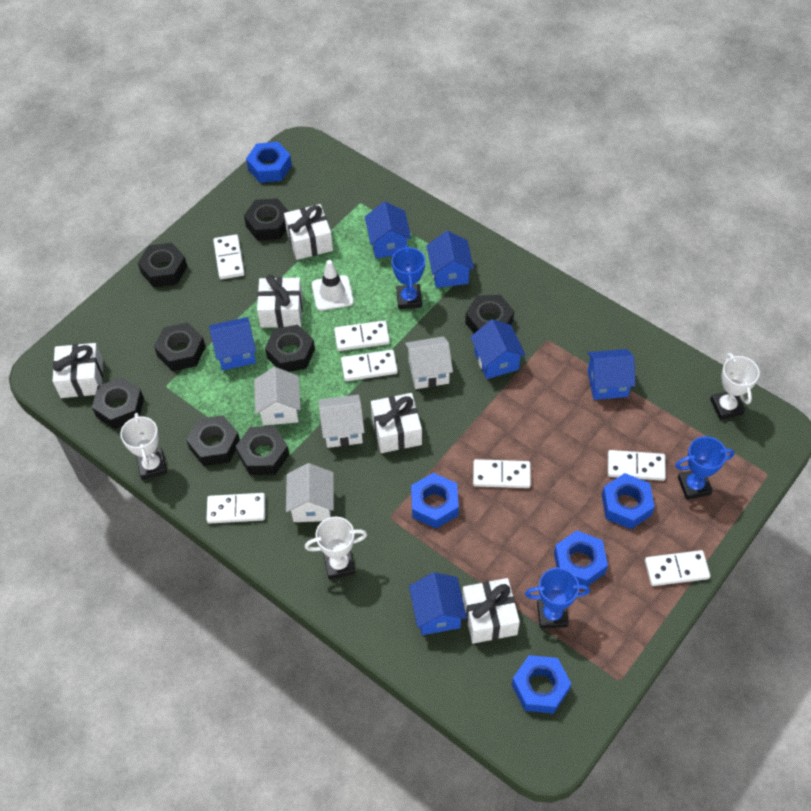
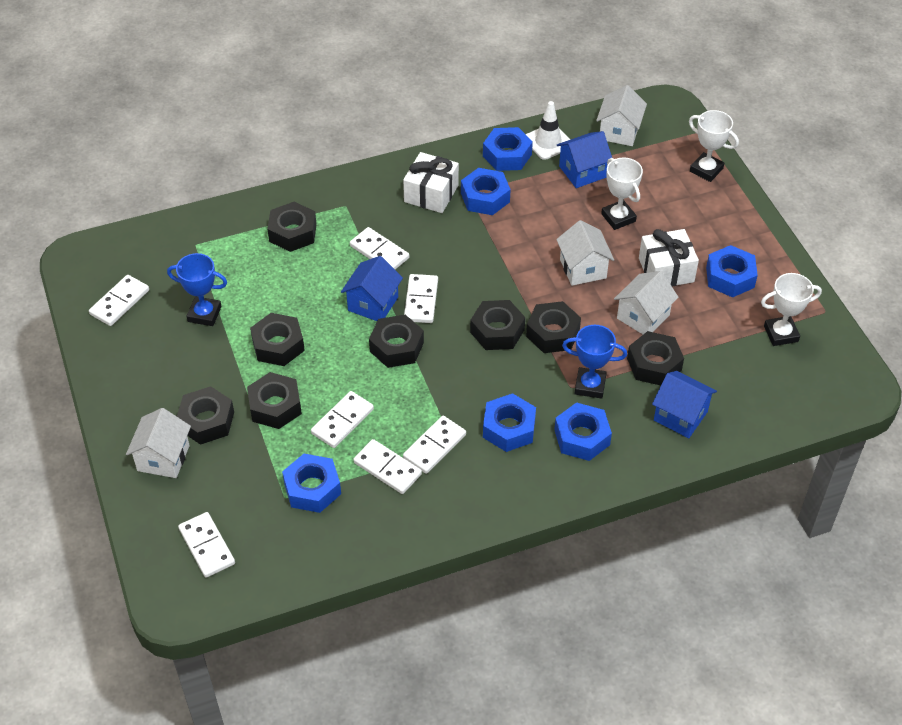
blue house: 6 -> 3
blue nut: 5 -> 6
blue trophy: 3 -> 2
white gift: 5 -> 2

